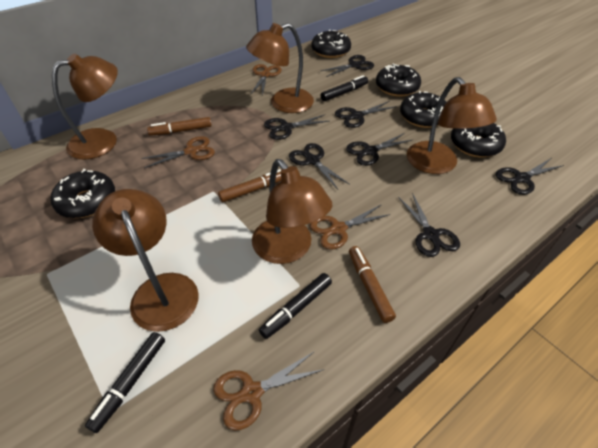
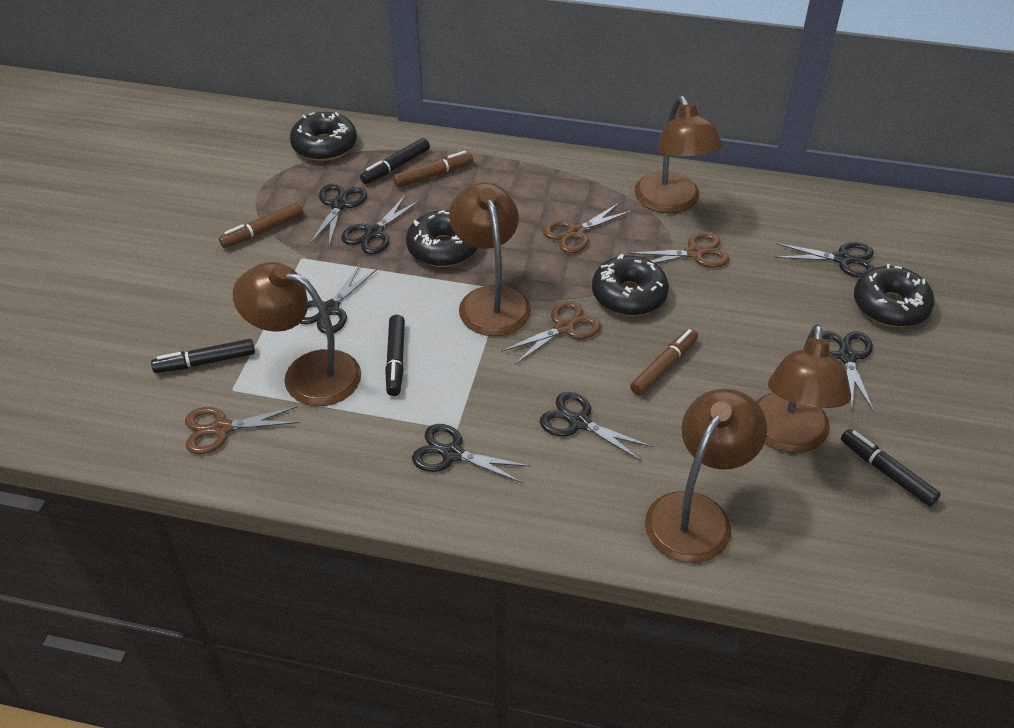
black donut: 5 -> 4
black marker: 3 -> 4

